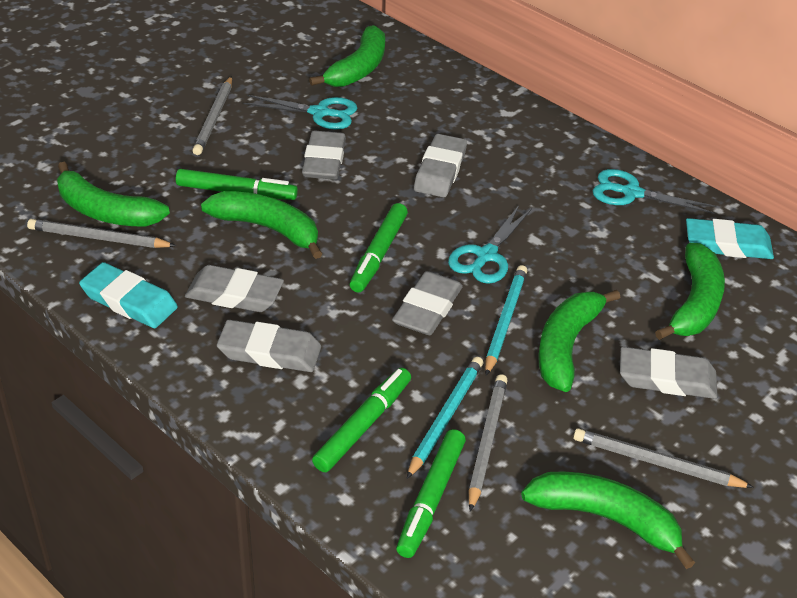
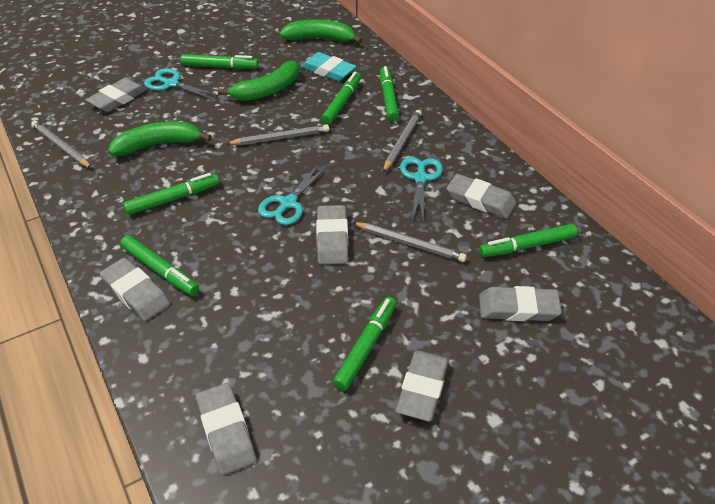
green banana: 6 -> 3
green marker: 4 -> 7
grey eraser: 6 -> 7
turquoise eraser: 2 -> 1
turquoise pencil: 2 -> 0

